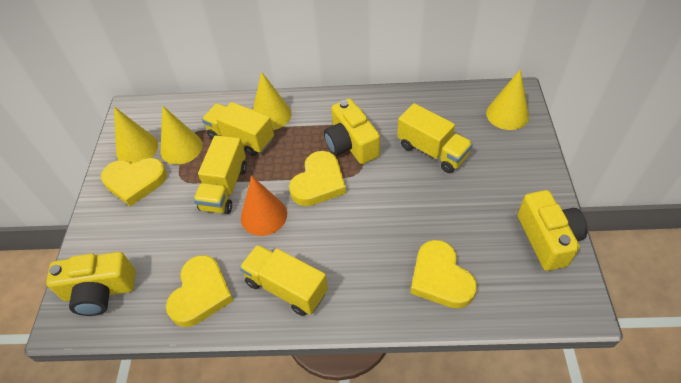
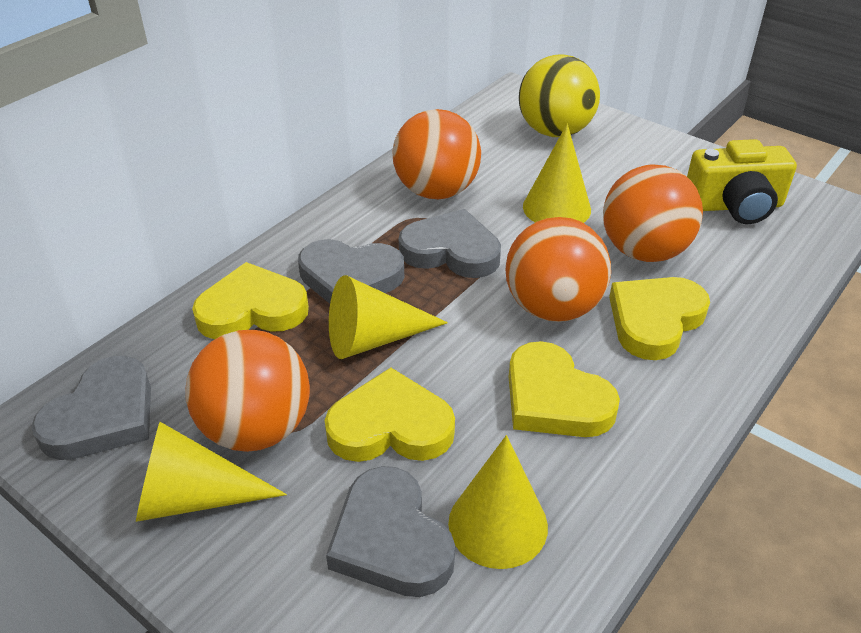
grey heart: 0 -> 4
orange ball: 0 -> 4
orange cone: 1 -> 0
yellow ball: 0 -> 1
yellow camera: 3 -> 1
yellow truck: 4 -> 0

